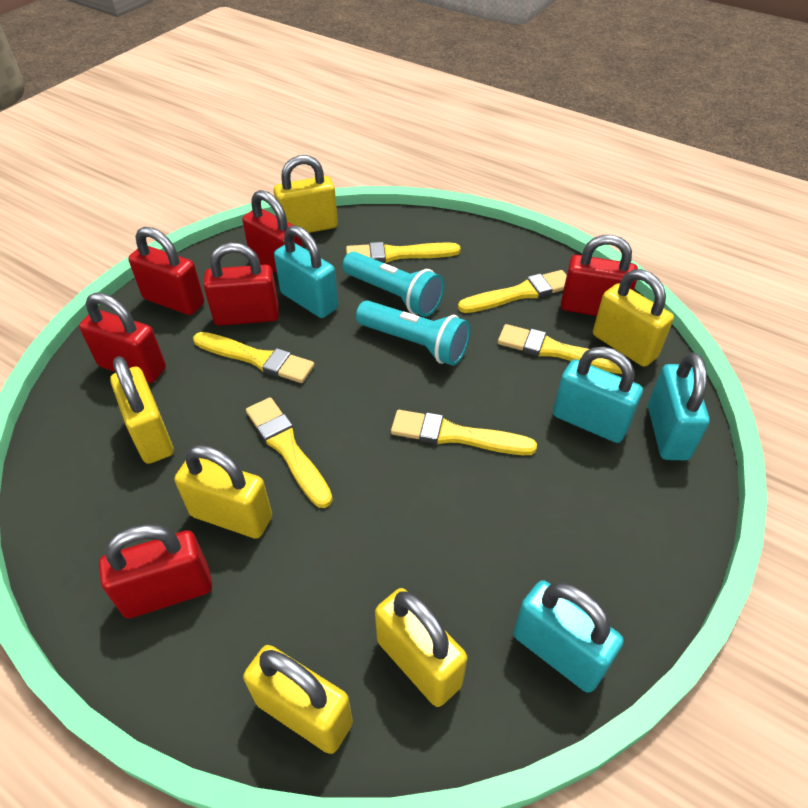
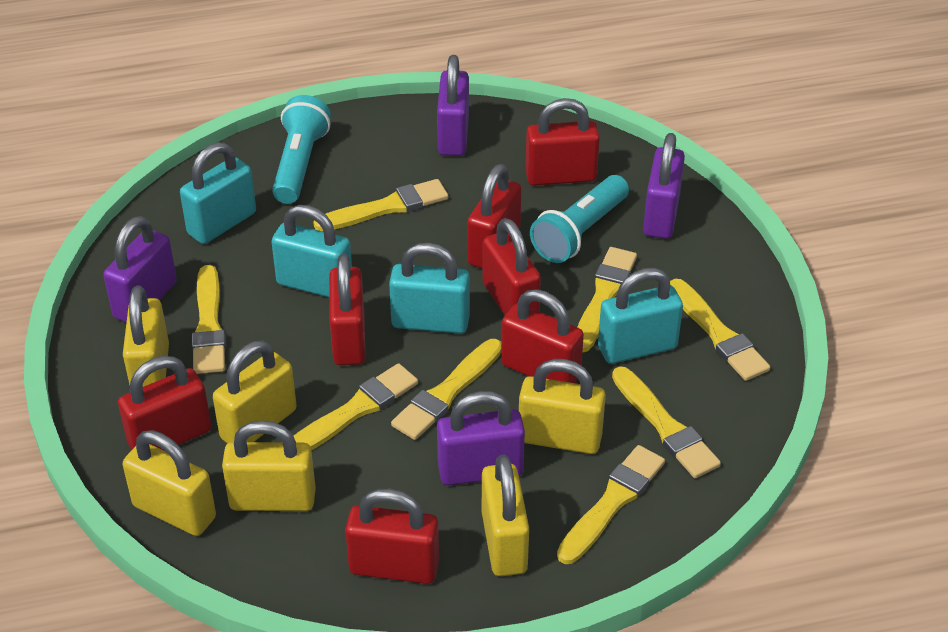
purple padlock: 0 -> 4
red padlock: 6 -> 7
yellow brush: 6 -> 8

